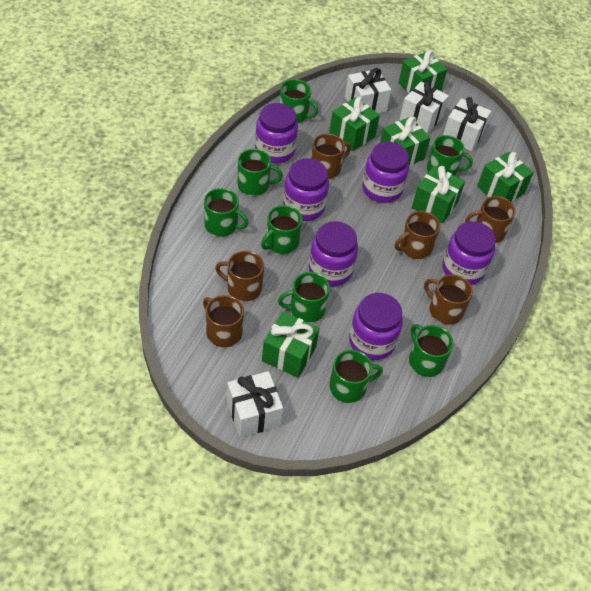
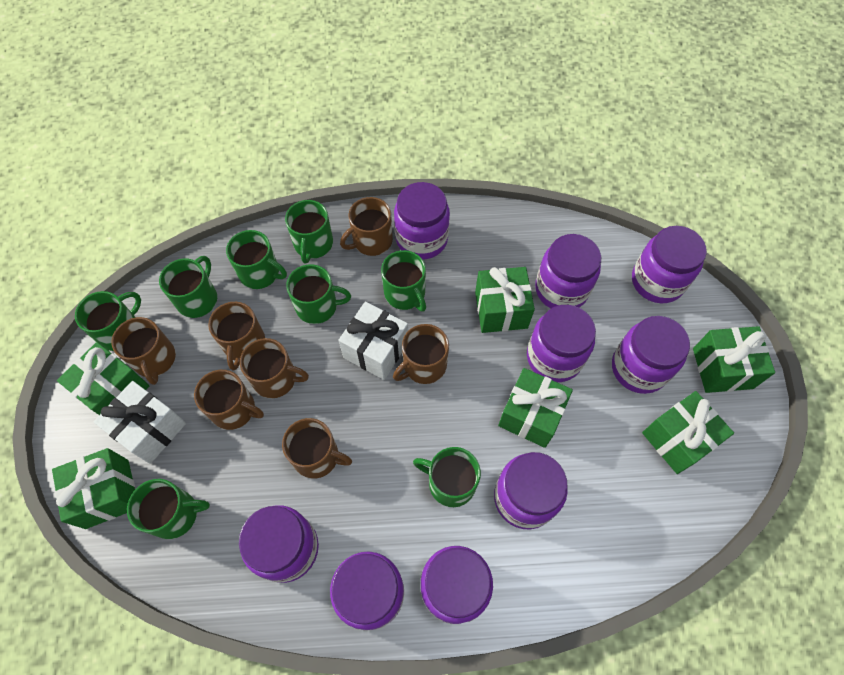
brown mug: 6 -> 7
purple jar: 6 -> 9
white gift: 4 -> 2

